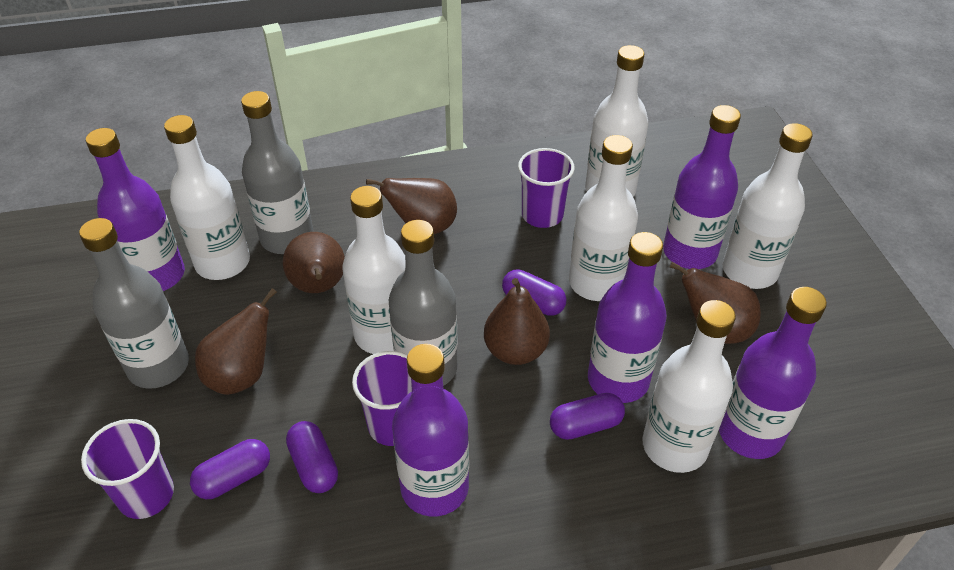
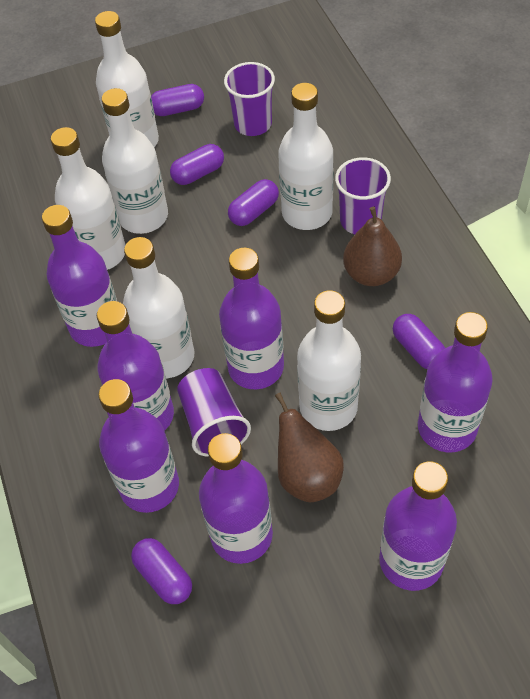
brown pear: 5 -> 2
grey bottle: 3 -> 0
purple bottle: 5 -> 7
purple capsule: 4 -> 5

